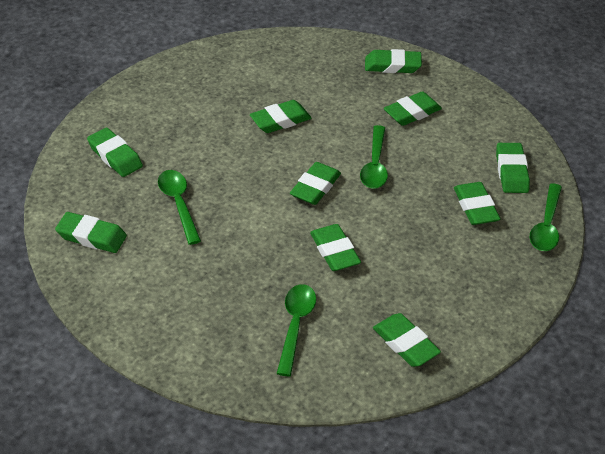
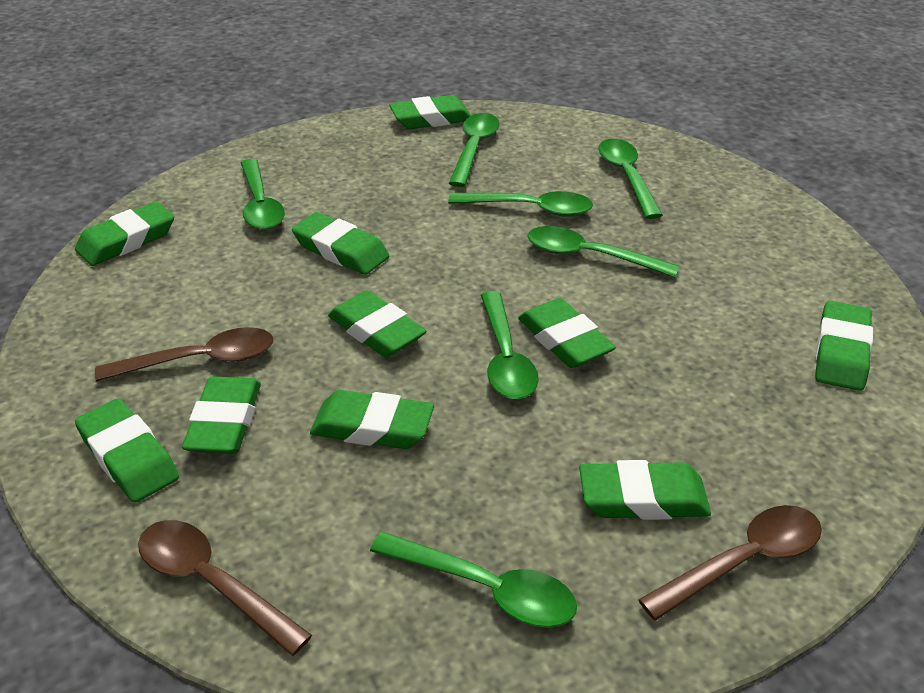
brown spoon: 0 -> 3
green spoon: 4 -> 7

